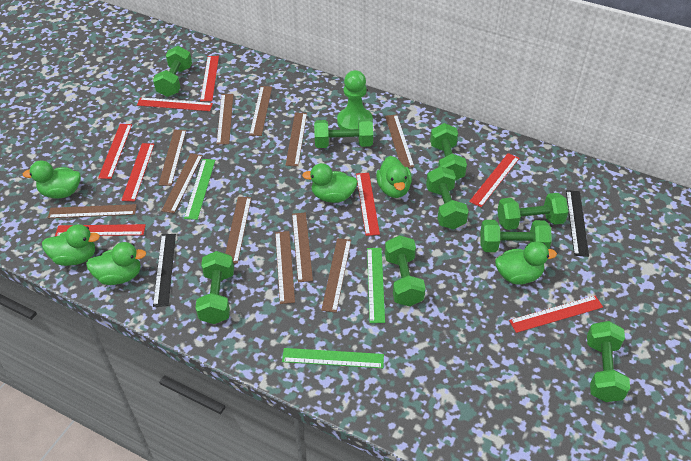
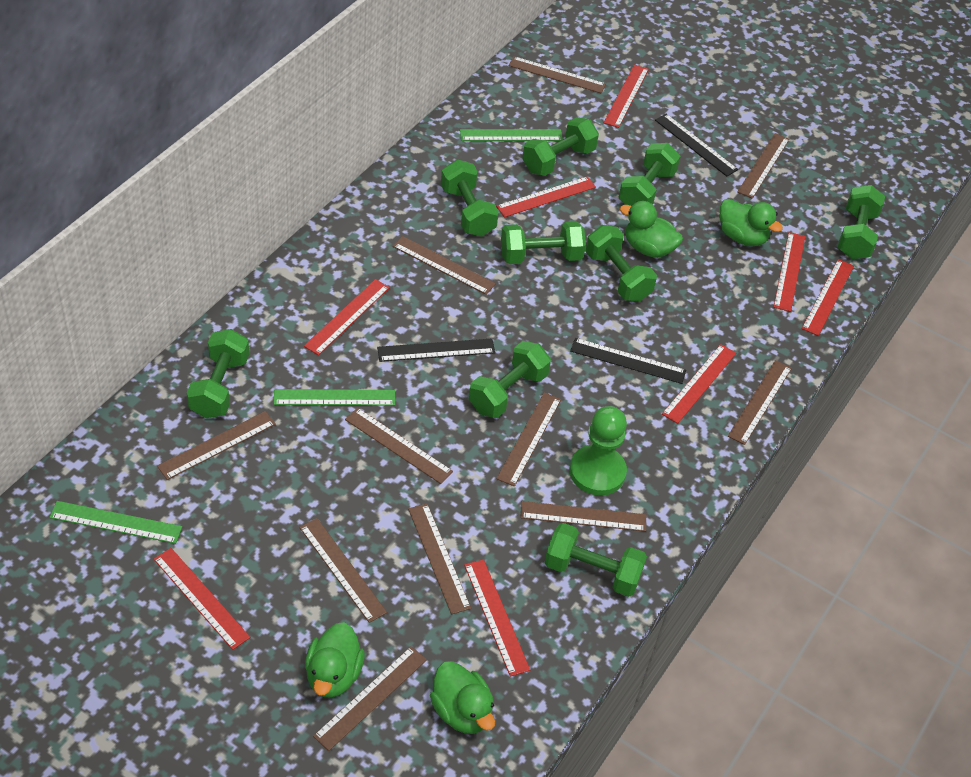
black ruler: 2 -> 3
green duck: 6 -> 4

